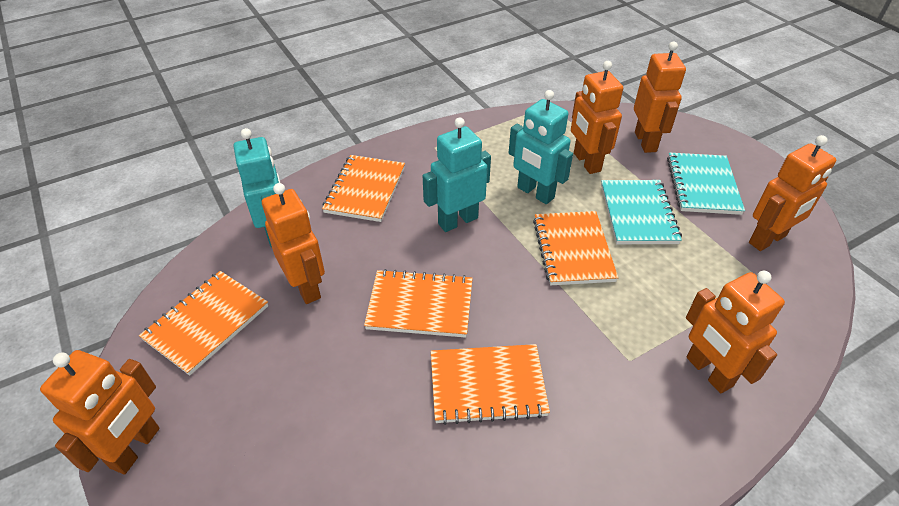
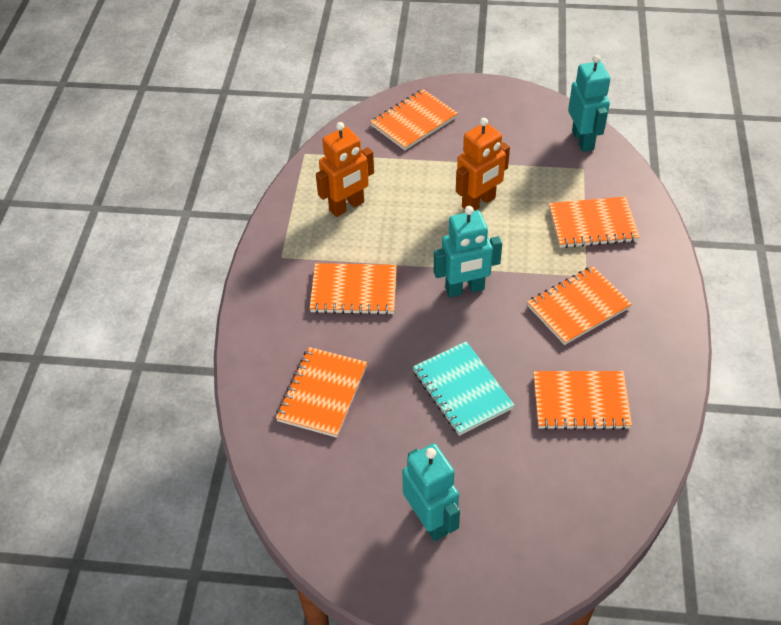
orange notebook: 5 -> 6
orange robot: 6 -> 2
turquoise notebook: 2 -> 1

